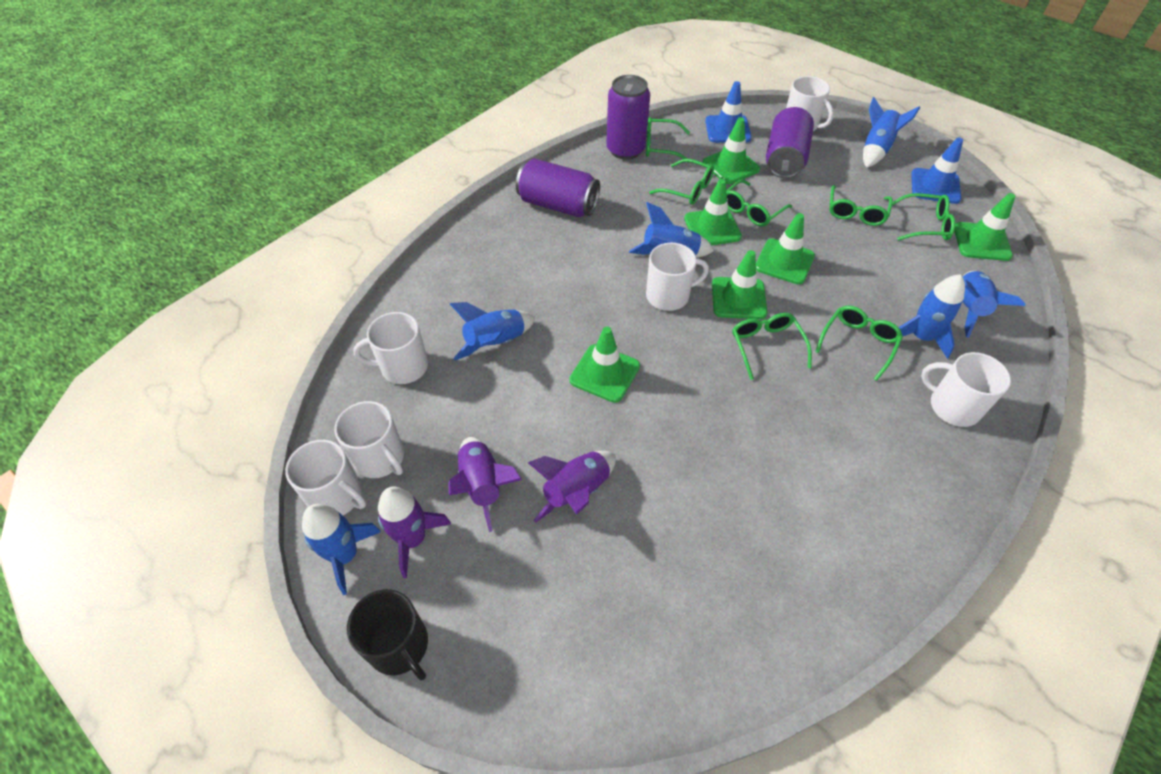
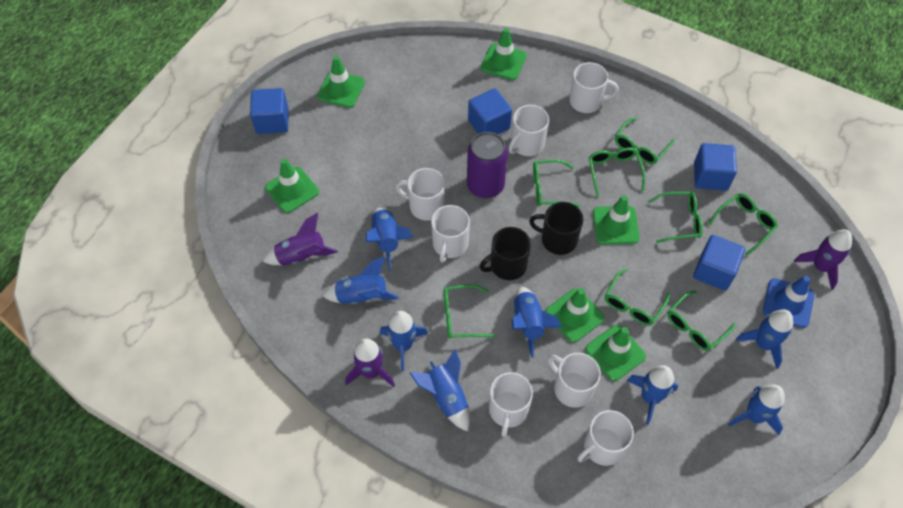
black mug: 1 -> 2
blue cube: 0 -> 4
blue rocket: 6 -> 8
blue traffic cone: 2 -> 1
green glasses: 7 -> 8
purple can: 3 -> 1
white mug: 6 -> 7

